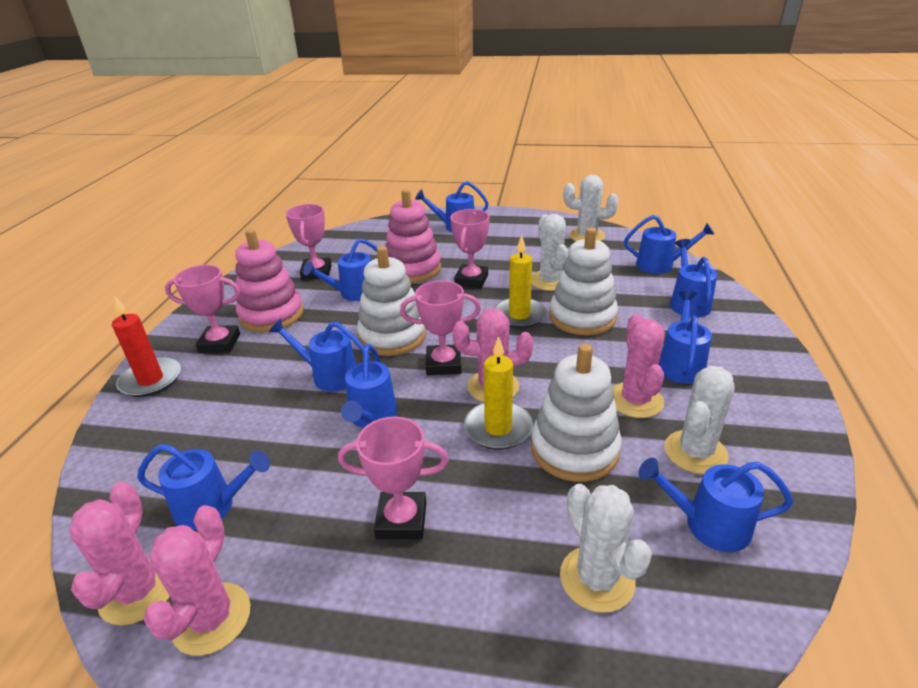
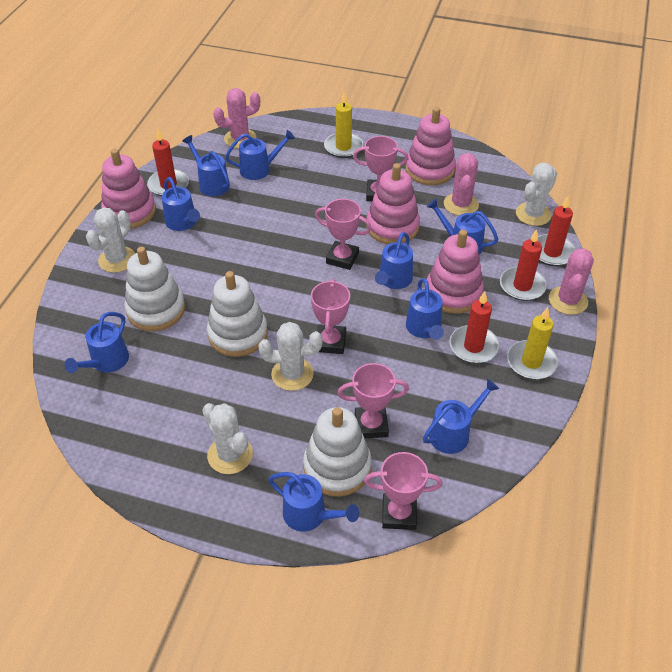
pink cactus: 4 -> 3
pink stacking toy: 2 -> 4
red candle: 1 -> 4

